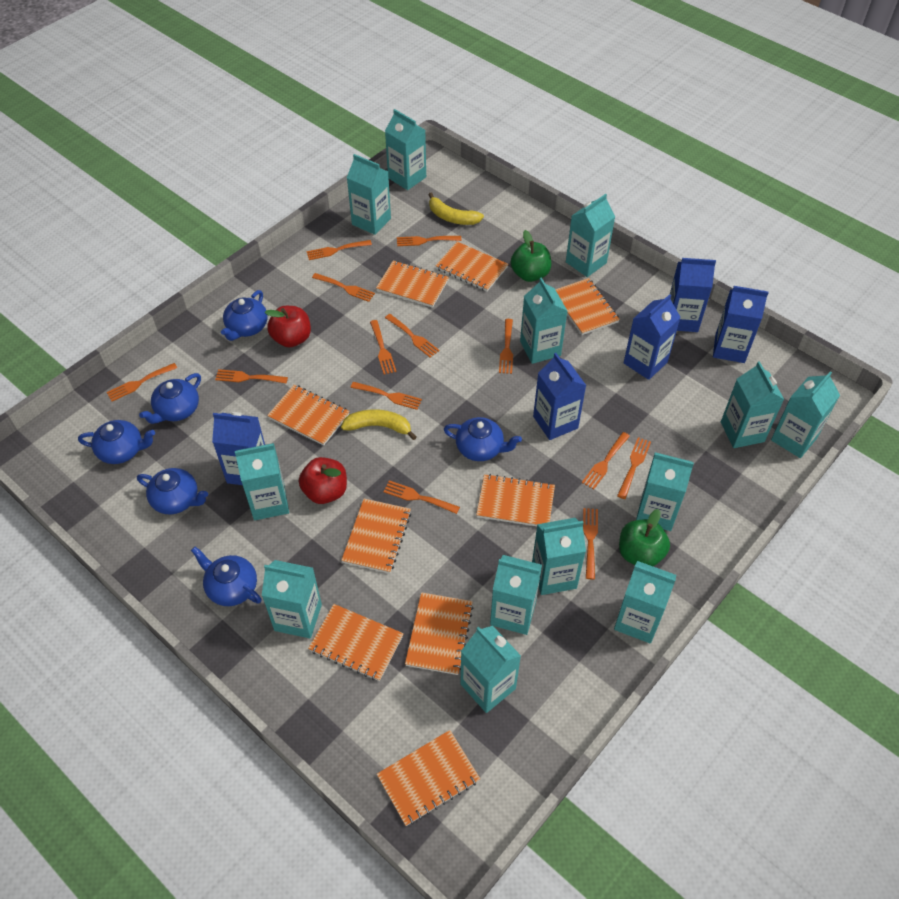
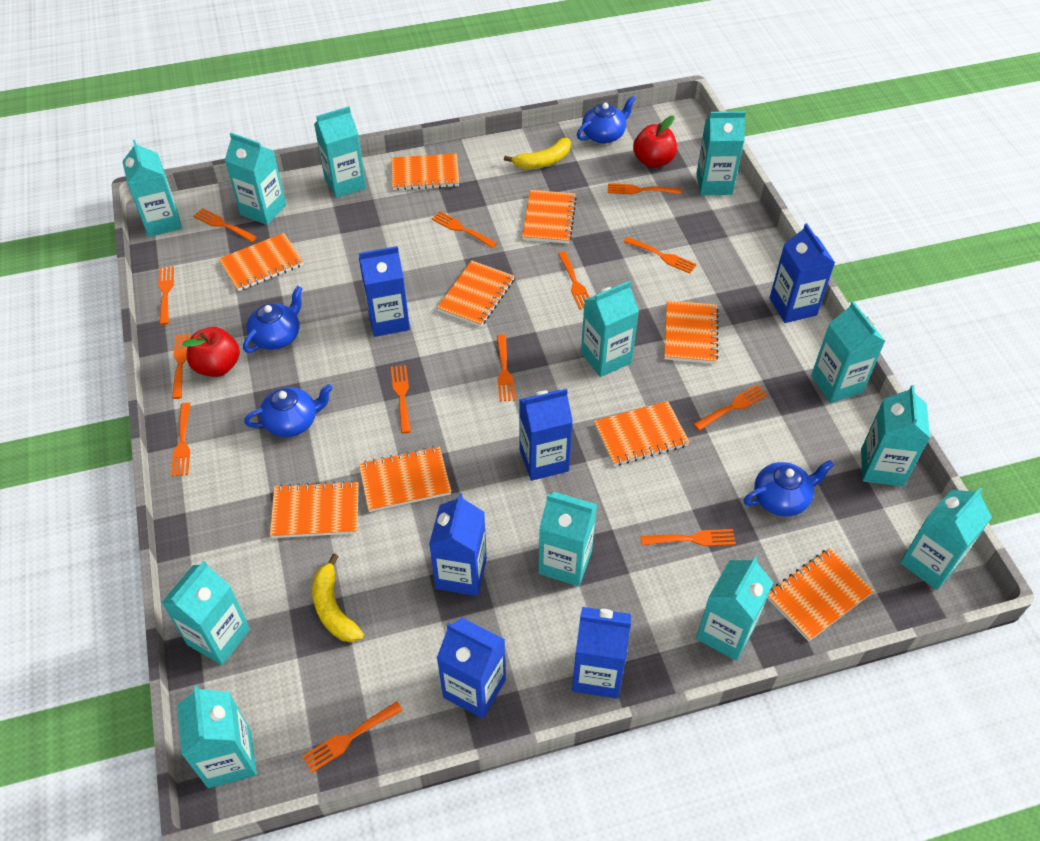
blue carton: 5 -> 6
blue teapot: 6 -> 4
green apple: 2 -> 0
turquoise carton: 13 -> 12

